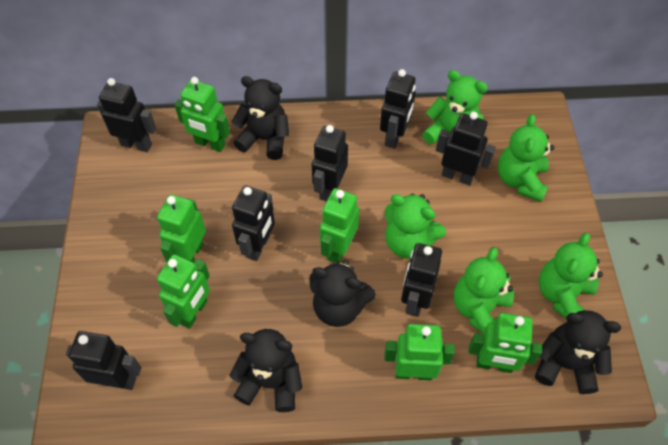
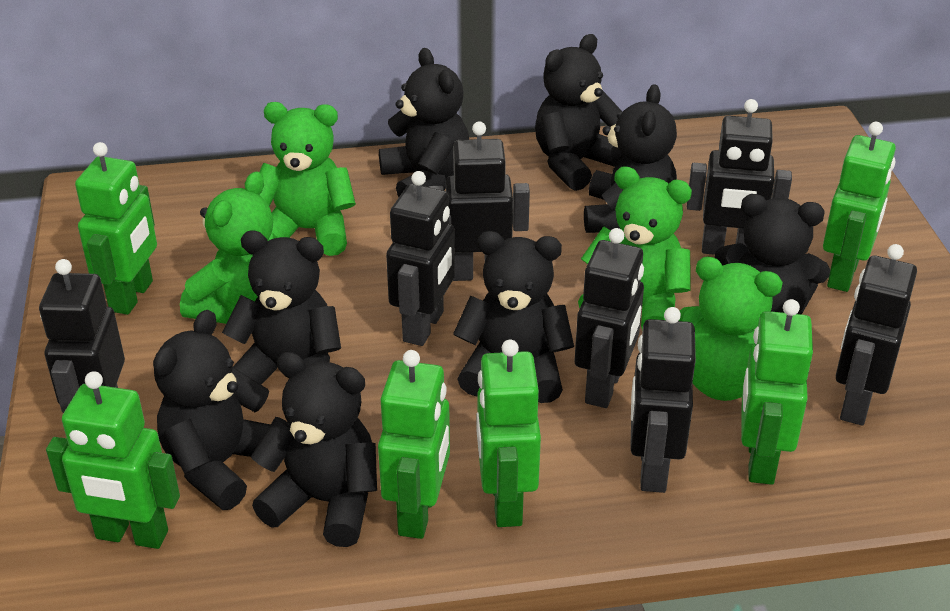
black teddy bear: 4 -> 8
green teddy bear: 5 -> 4

